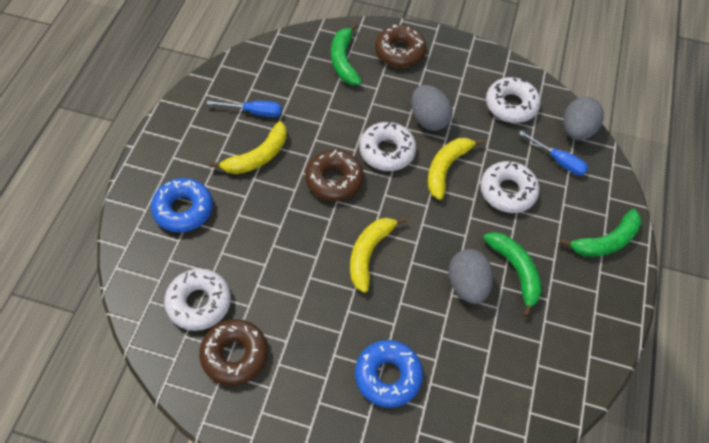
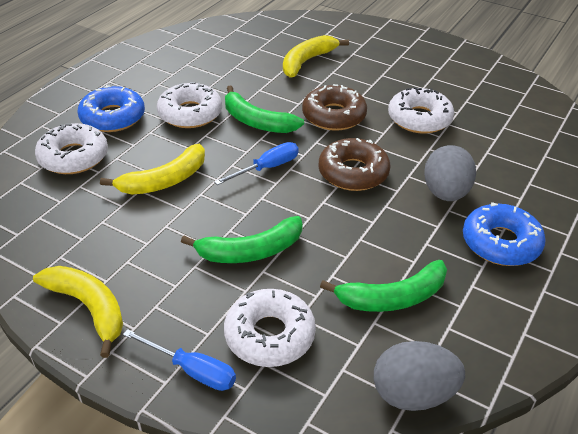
brown donut: 3 -> 2
grey egg: 3 -> 2

